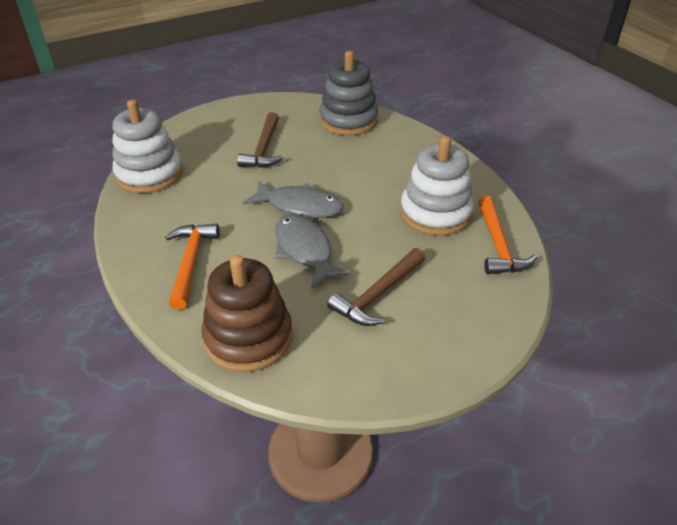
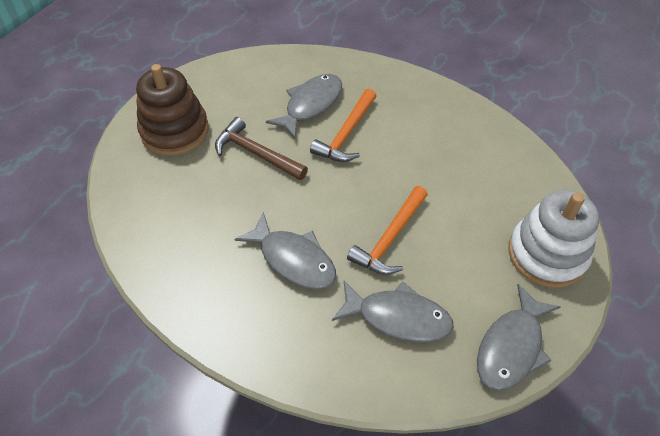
brown hammer: 2 -> 1
grey fish: 2 -> 4
grey stacking toy: 1 -> 0
white stacking toy: 2 -> 1

